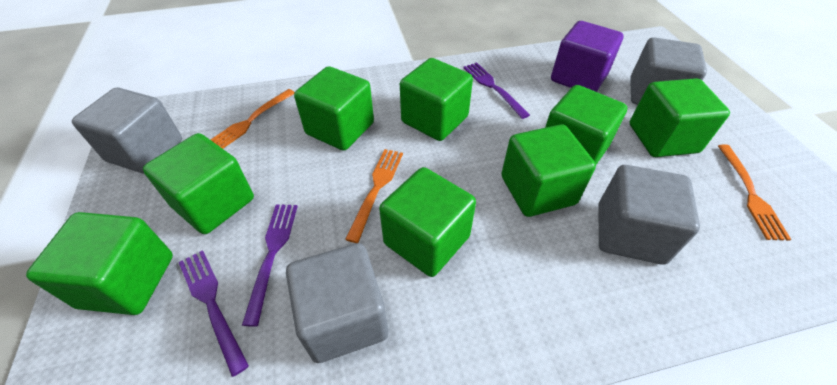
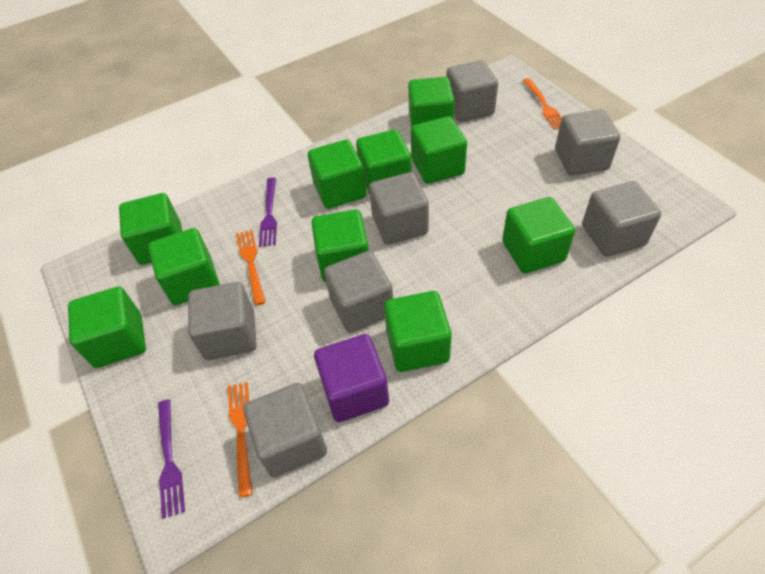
green cube: 8 -> 10
grey cube: 4 -> 7
purple fork: 3 -> 2

